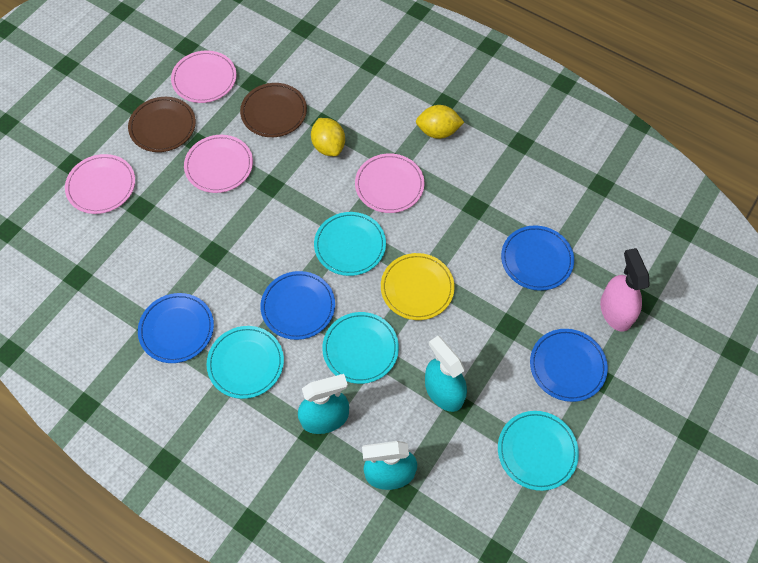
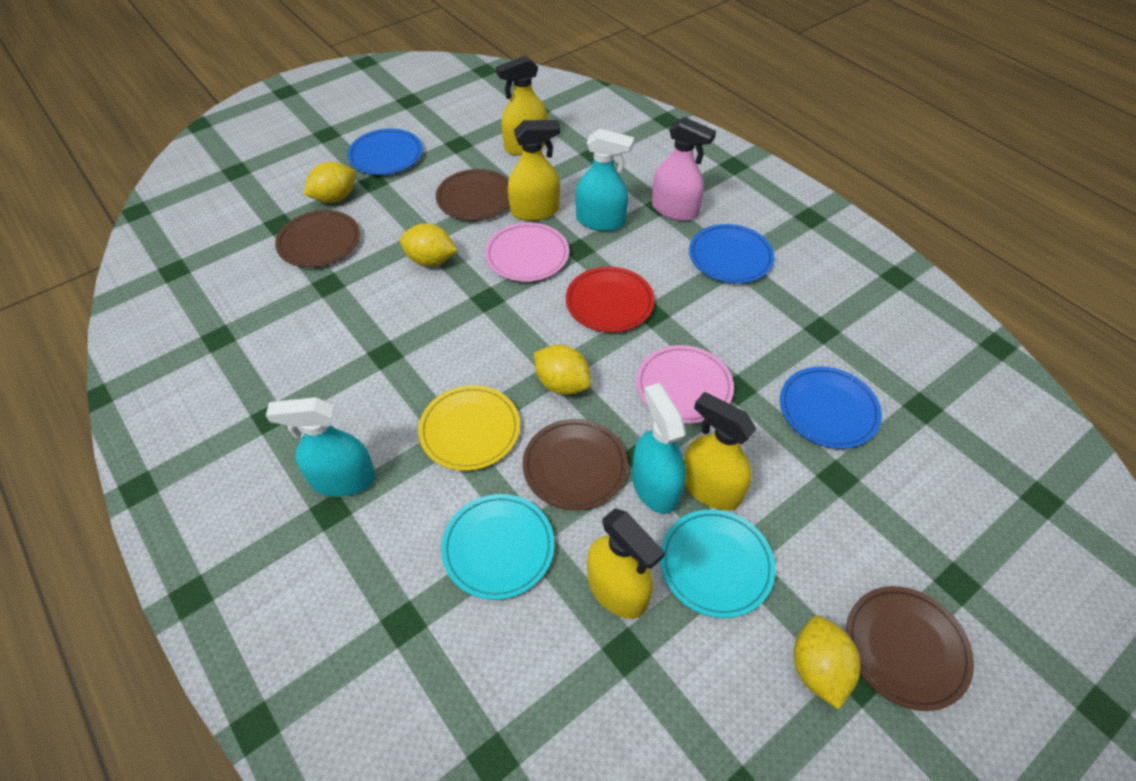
blue plate: 4 -> 3
brown plate: 2 -> 4
pink plate: 4 -> 2
red plate: 0 -> 1
turquoise plate: 4 -> 2
yellow lemon: 2 -> 4
yellow spray bottle: 0 -> 4

